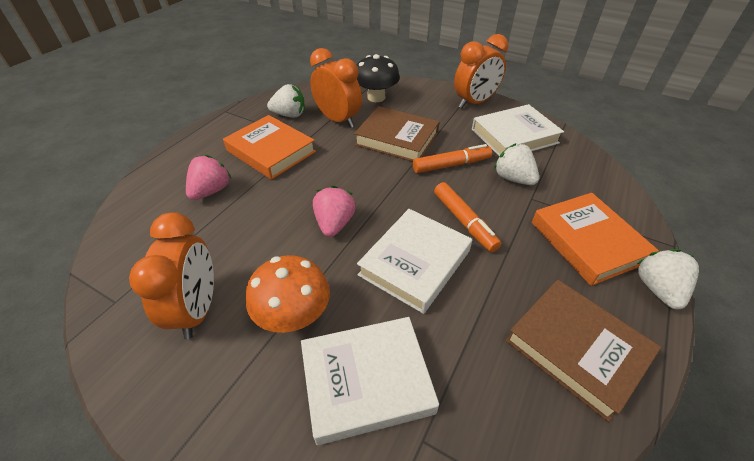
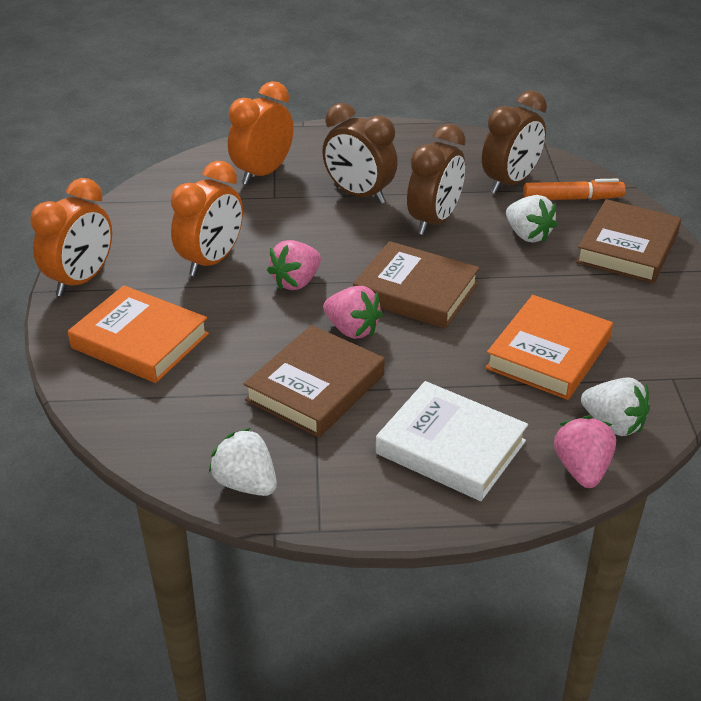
black mushroom: 1 -> 0
brown book: 2 -> 3
brown clock: 0 -> 3
orange marker: 2 -> 1
orange mushroom: 1 -> 0
pink strawberry: 2 -> 3
white book: 3 -> 1

